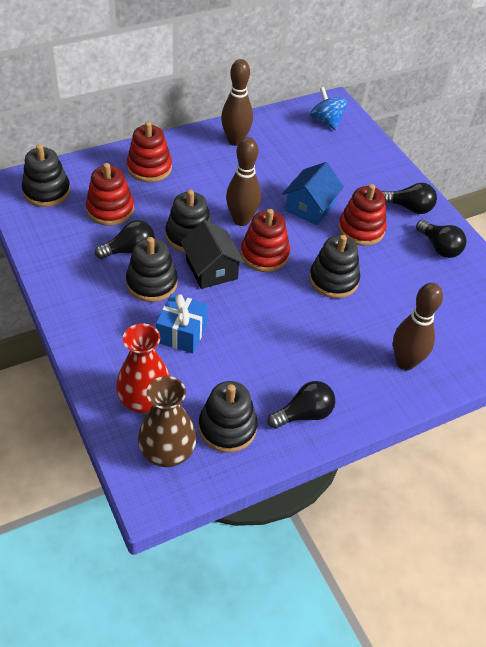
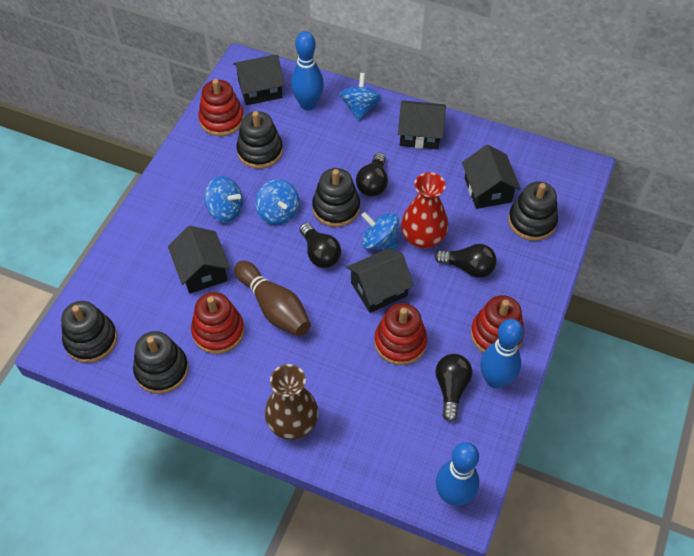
black house: 1 -> 5
blue bowling pin: 0 -> 3
blue gift: 1 -> 0
blue house: 1 -> 0
blue spinning top: 1 -> 4
brown bowling pin: 3 -> 1

